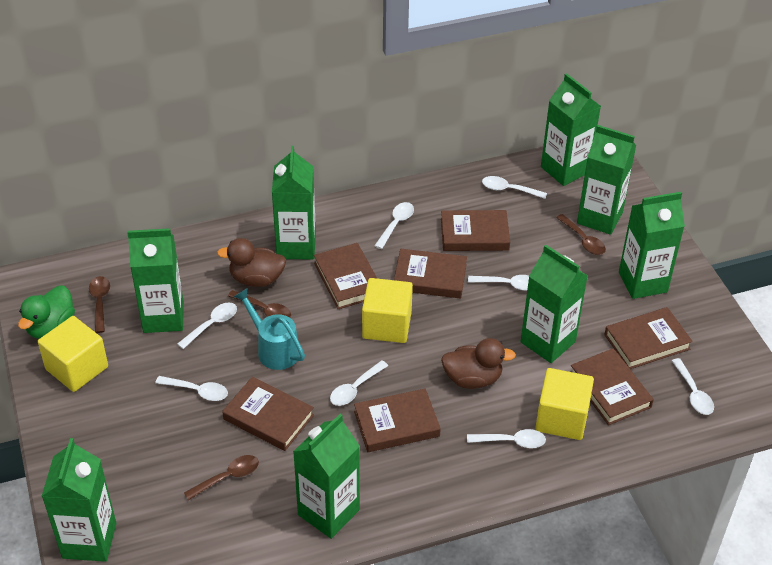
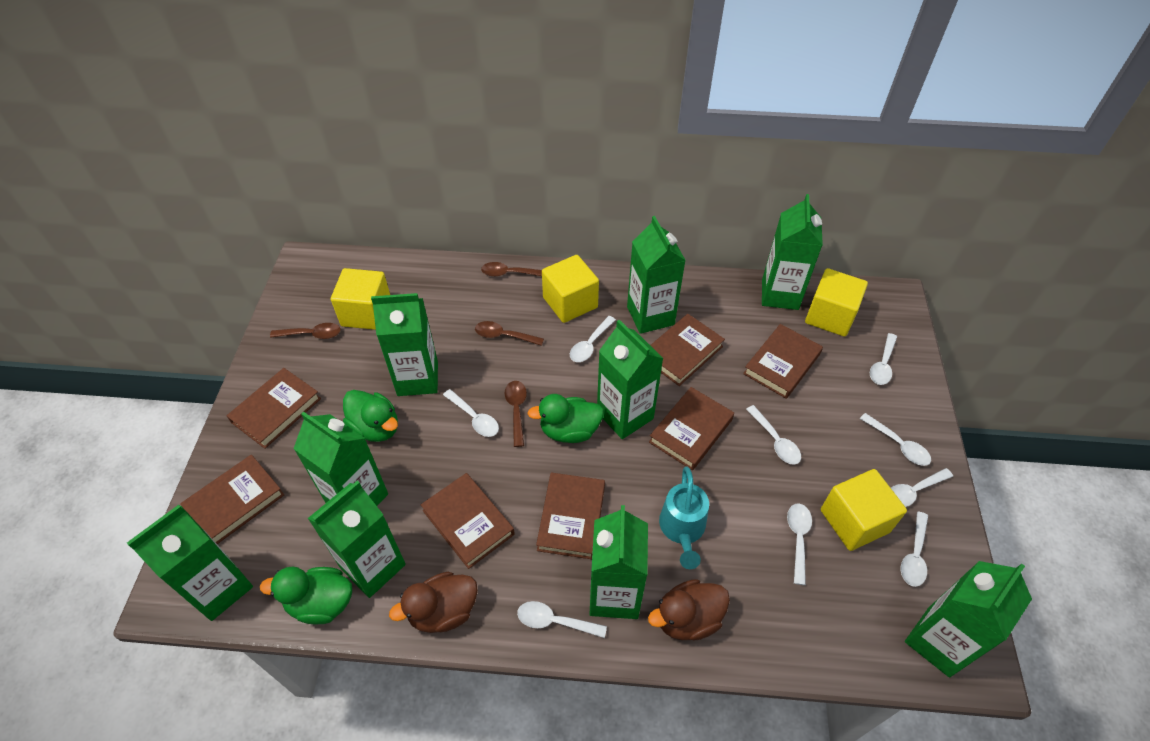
green carton: 8 -> 9
green duck: 1 -> 3
white spoon: 8 -> 9
yellow cube: 3 -> 4

